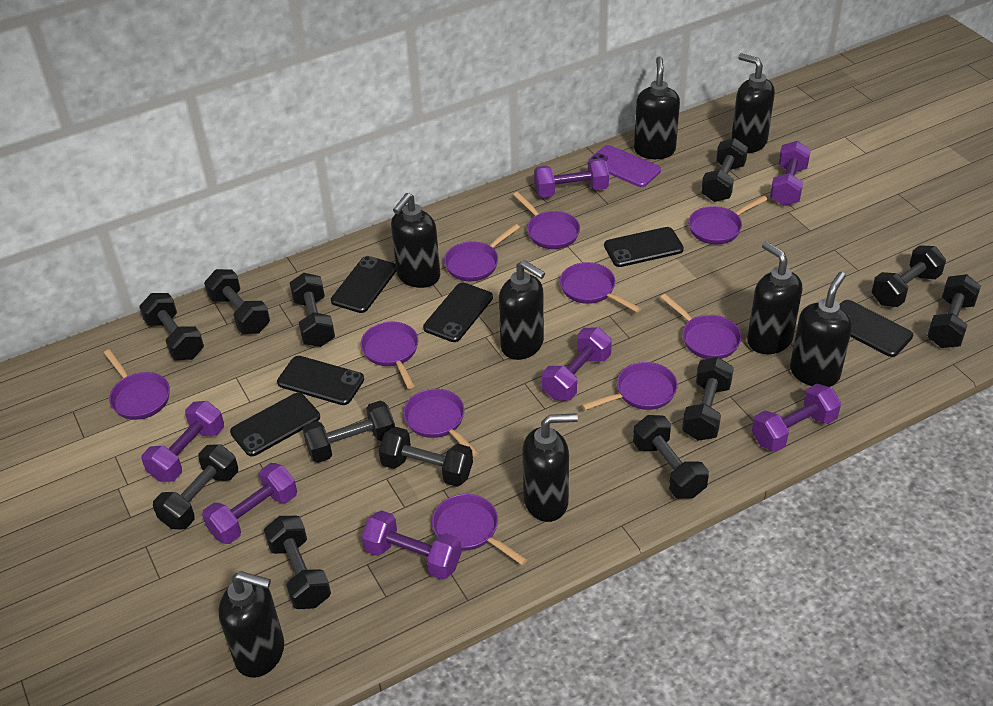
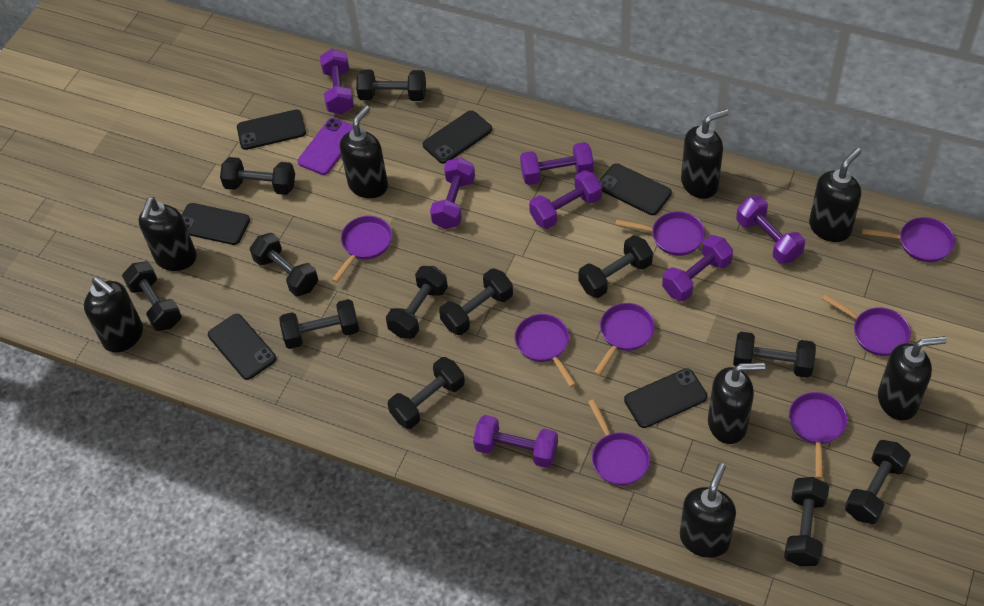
purple pan: 10 -> 8

